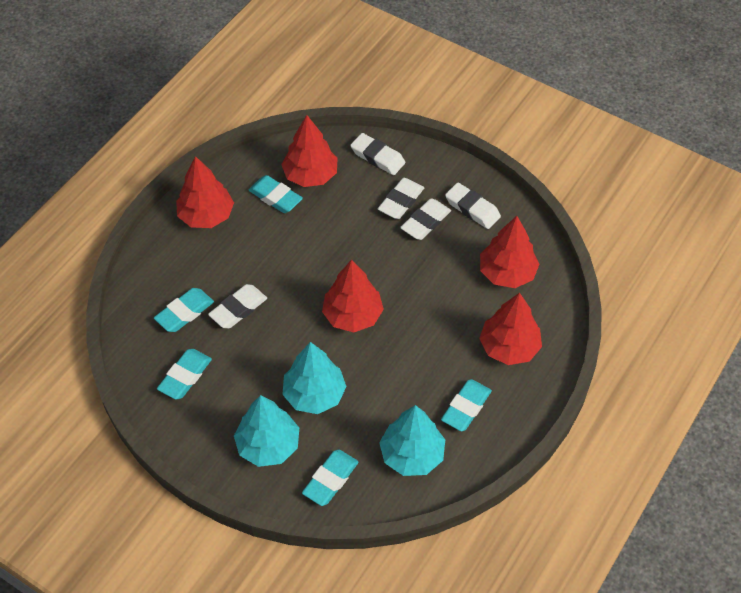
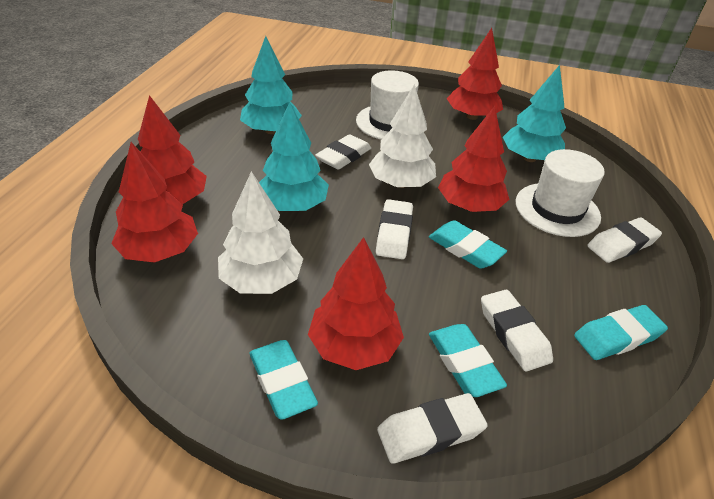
turquoise eraser: 5 -> 4
white hat: 0 -> 2
white tree: 0 -> 2

